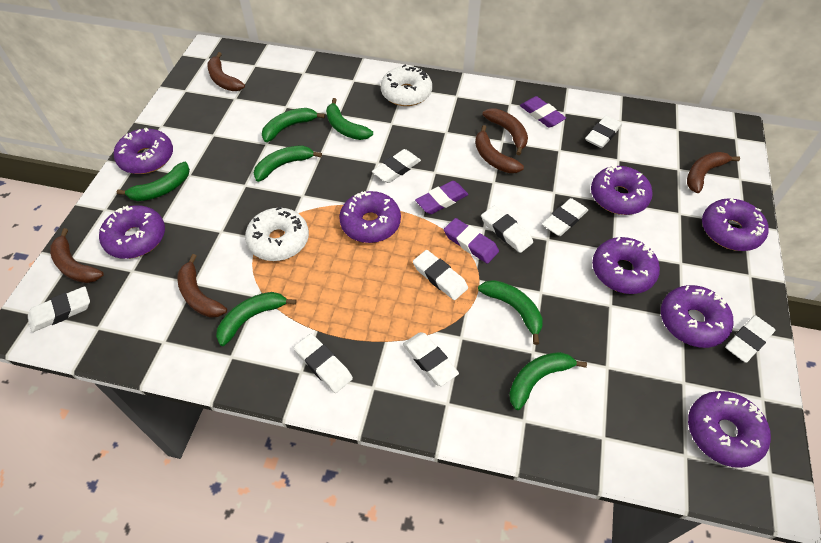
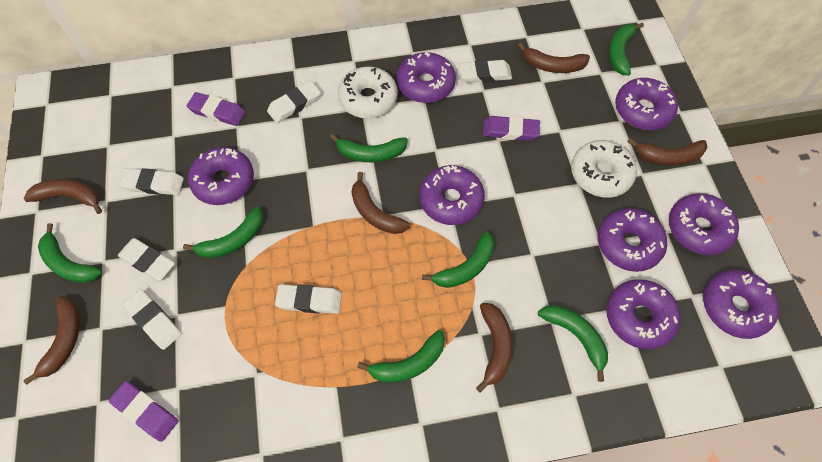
white eraser: 9 -> 6

